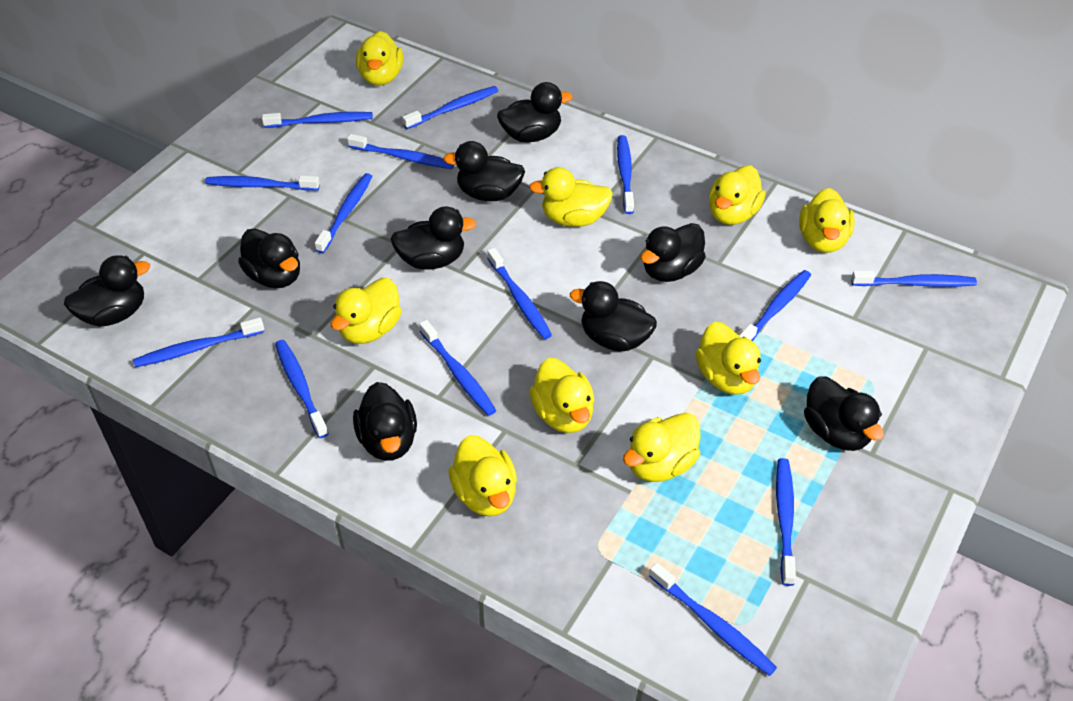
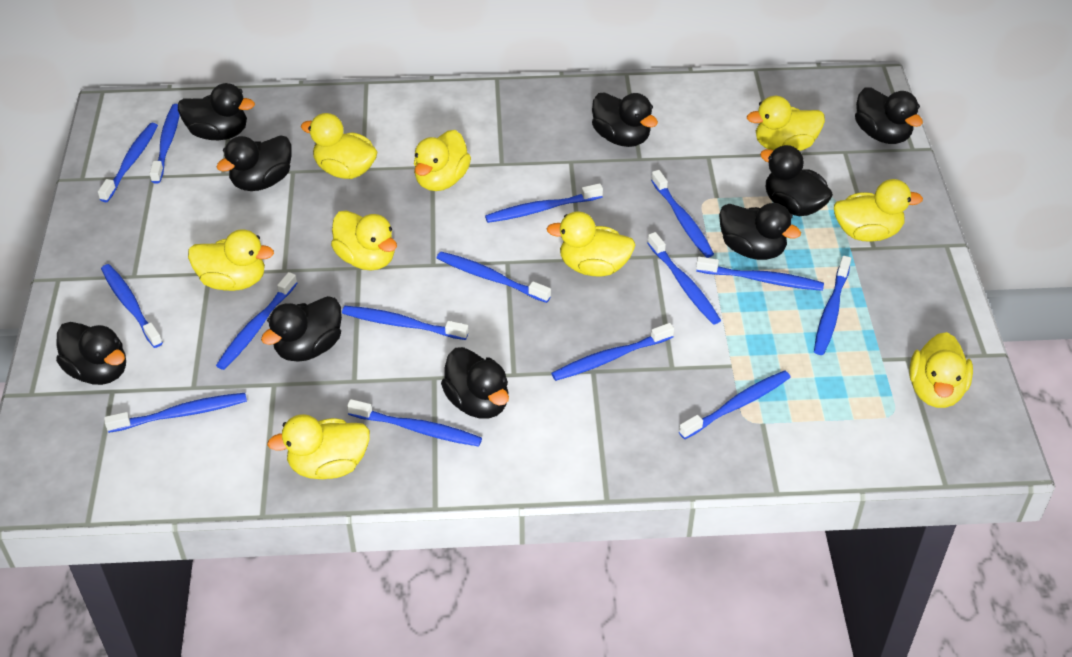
blue toothbrush: 14 -> 15

